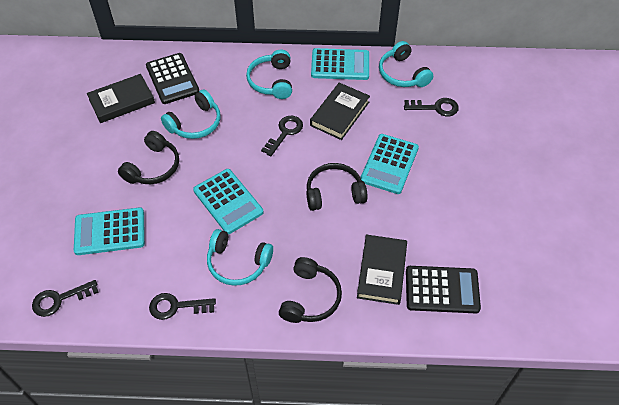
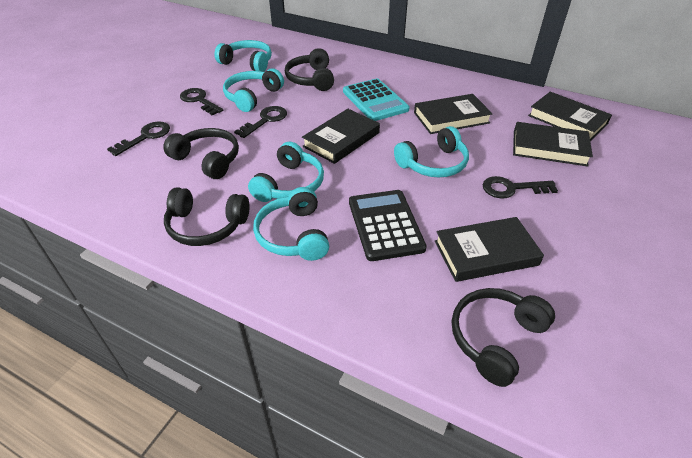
black book: 3 -> 5
black calculator: 2 -> 1
black headphones: 3 -> 4
turquoise calculator: 4 -> 1
turquoise headphones: 4 -> 5

